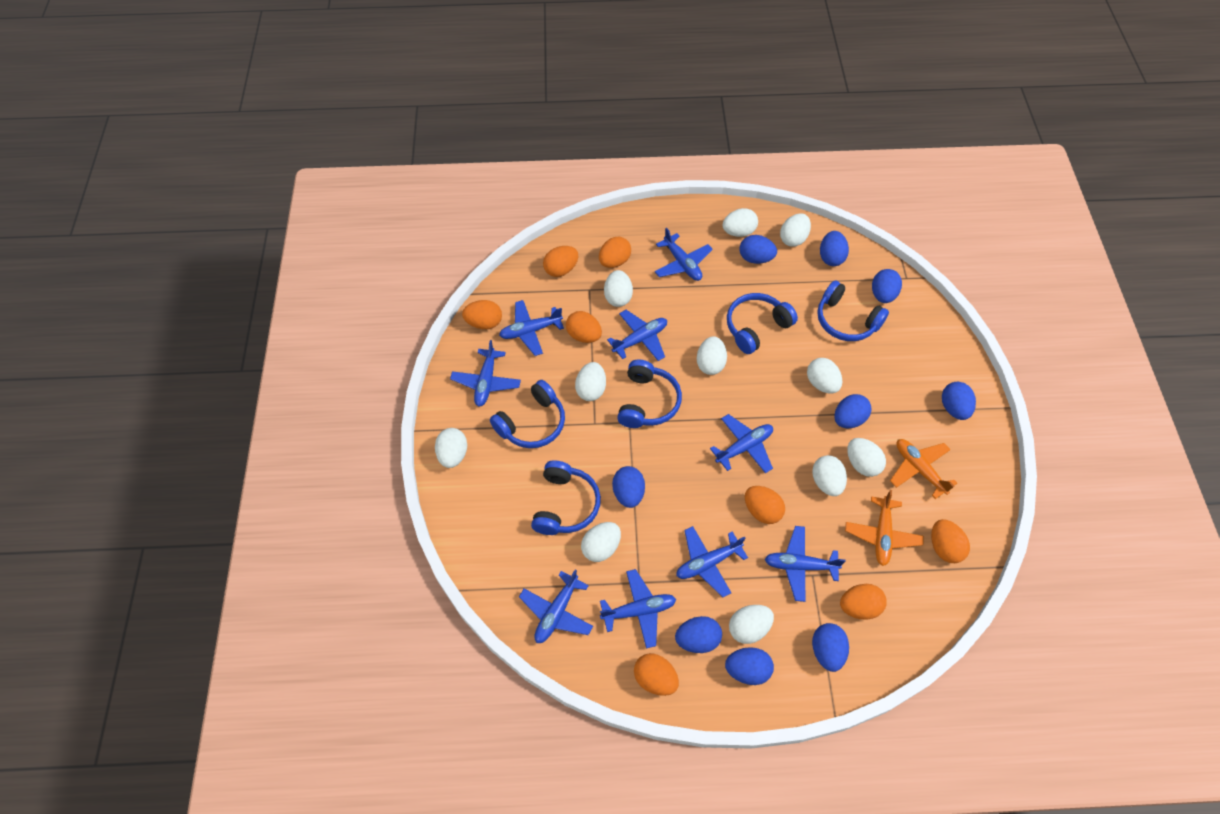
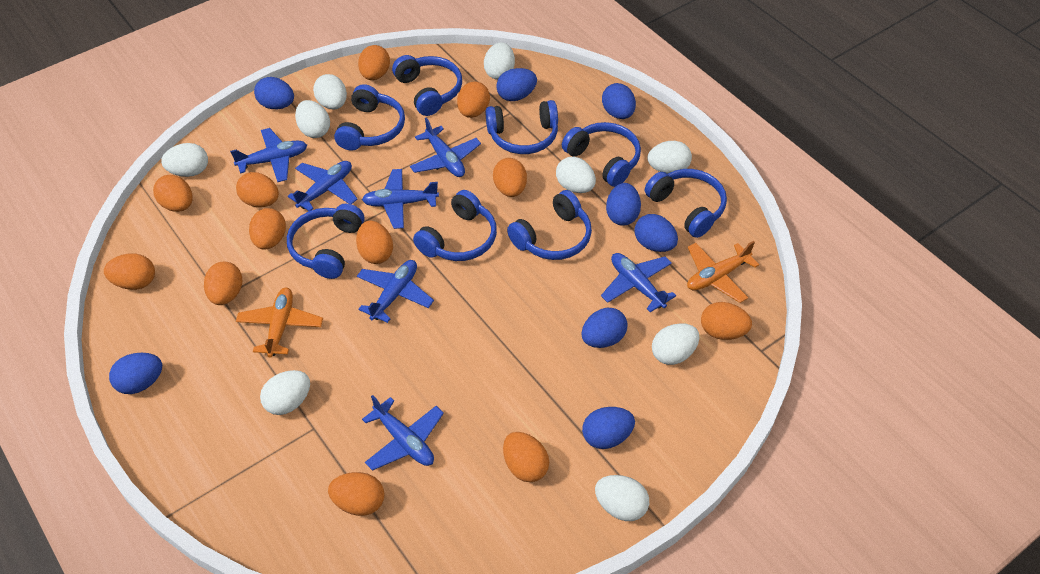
blue egg: 9 -> 8
blue headphones: 5 -> 8
blue plane: 9 -> 7
orange egg: 8 -> 12
white egg: 11 -> 9

